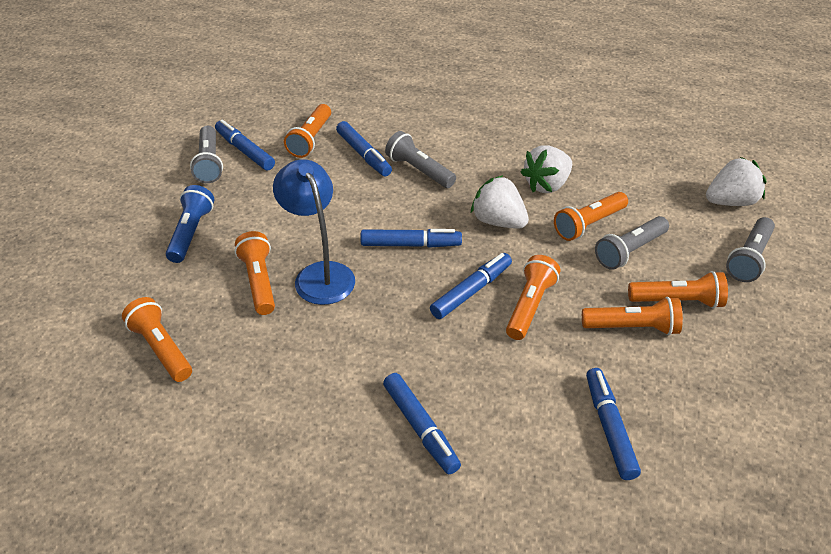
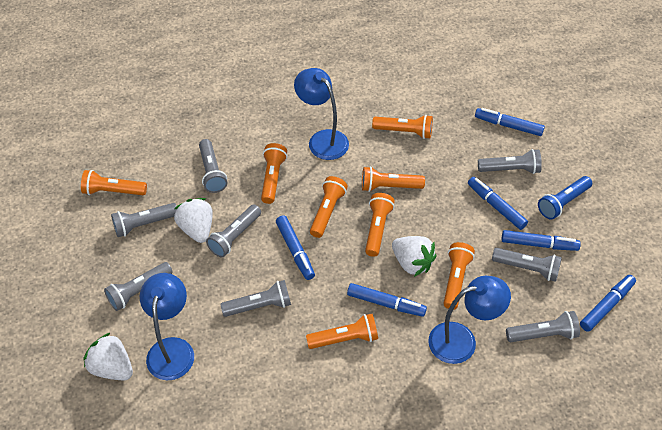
blue lamp: 1 -> 3
grey flashlight: 4 -> 8
orange flashlight: 7 -> 8

